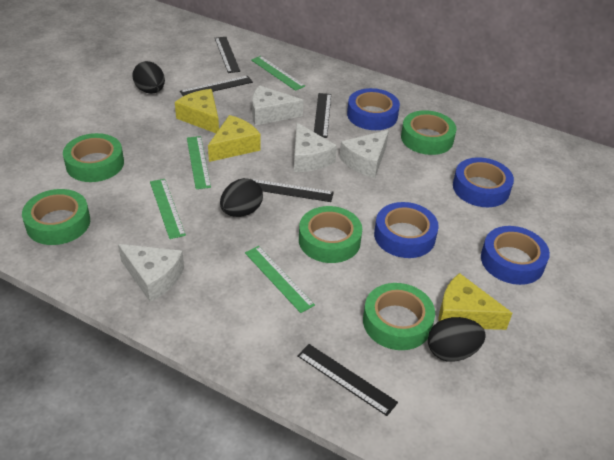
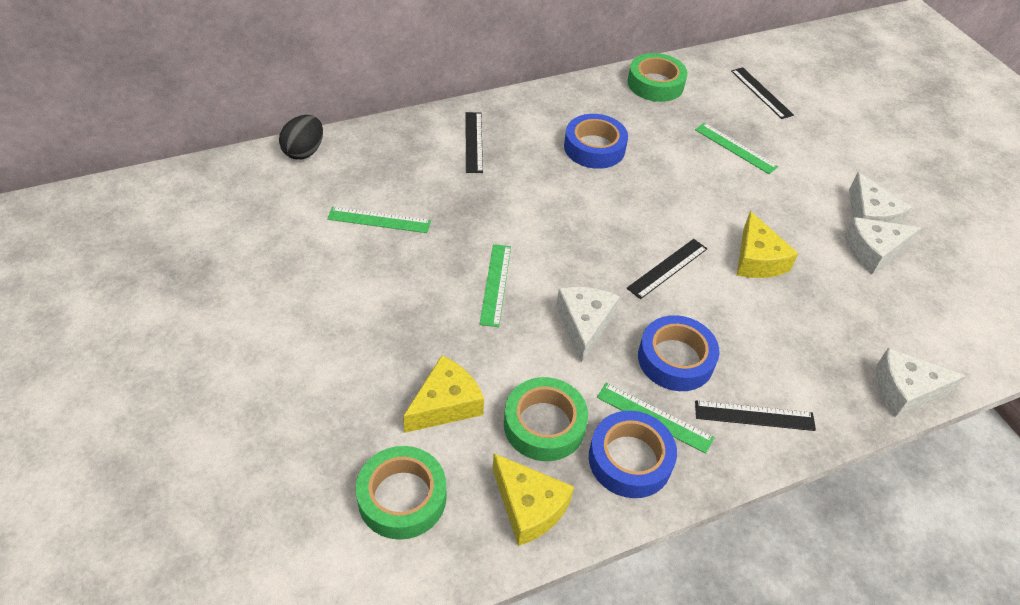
black egg: 3 -> 1
black ruler: 5 -> 4
blue tape: 4 -> 3
green tape: 5 -> 3

